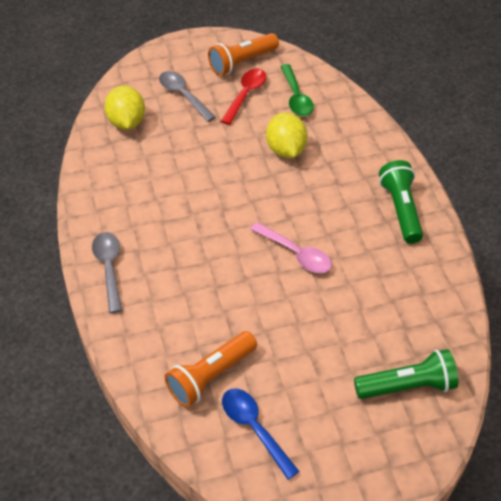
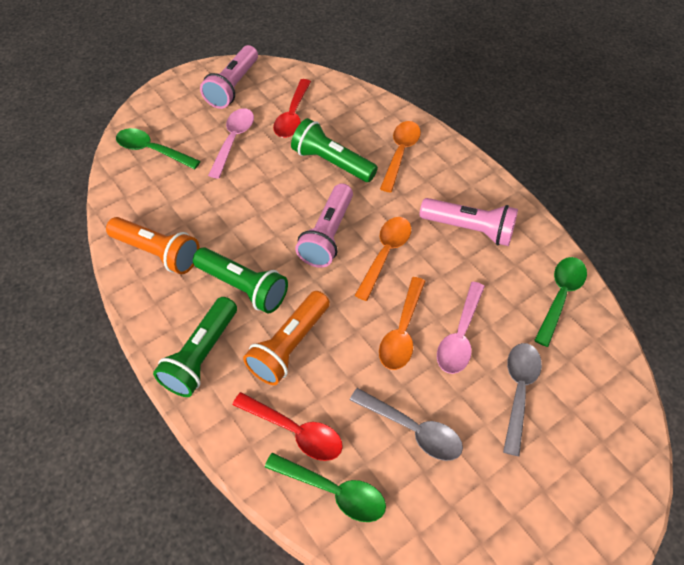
blue spoon: 1 -> 0
green flashlight: 2 -> 3
green spoon: 1 -> 3
orange spoon: 0 -> 3
pink flashlight: 0 -> 3
pink spoon: 1 -> 2
red spoon: 1 -> 2
yellow lemon: 2 -> 0

